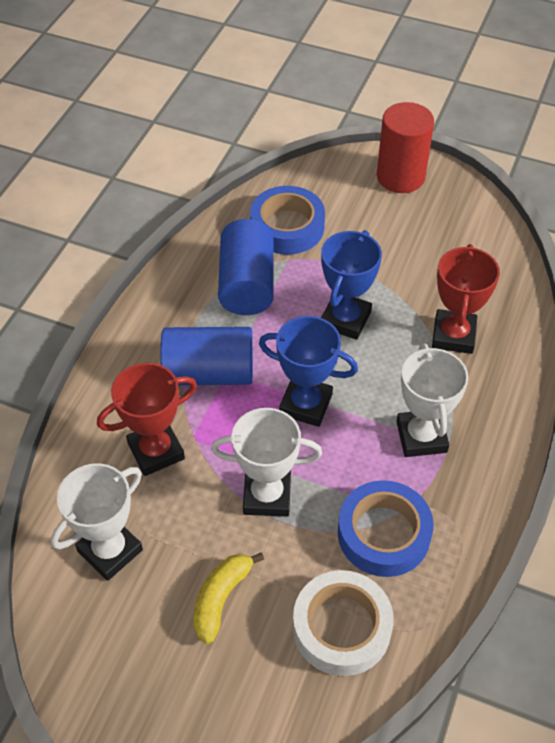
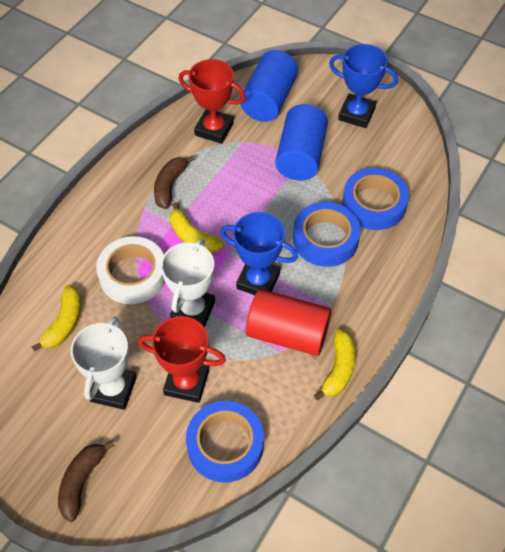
blue tape: 2 -> 3
brown banana: 0 -> 2
white trophy: 3 -> 2
yellow banana: 1 -> 3

